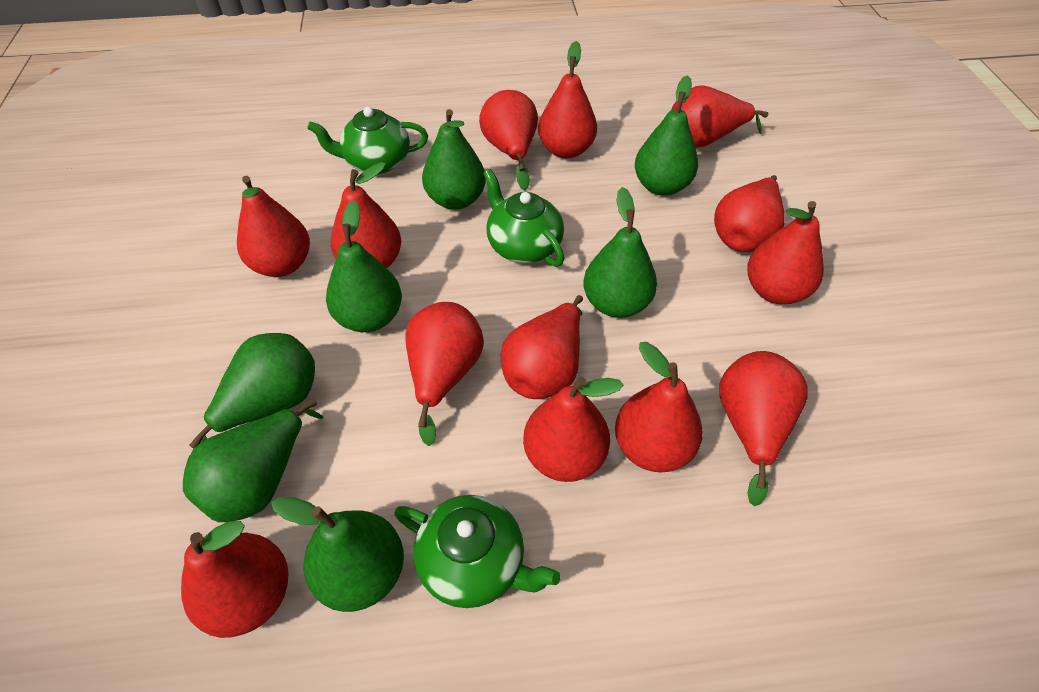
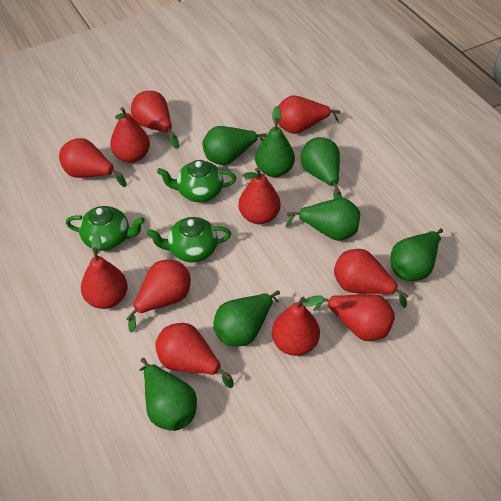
red pear: 13 -> 11

